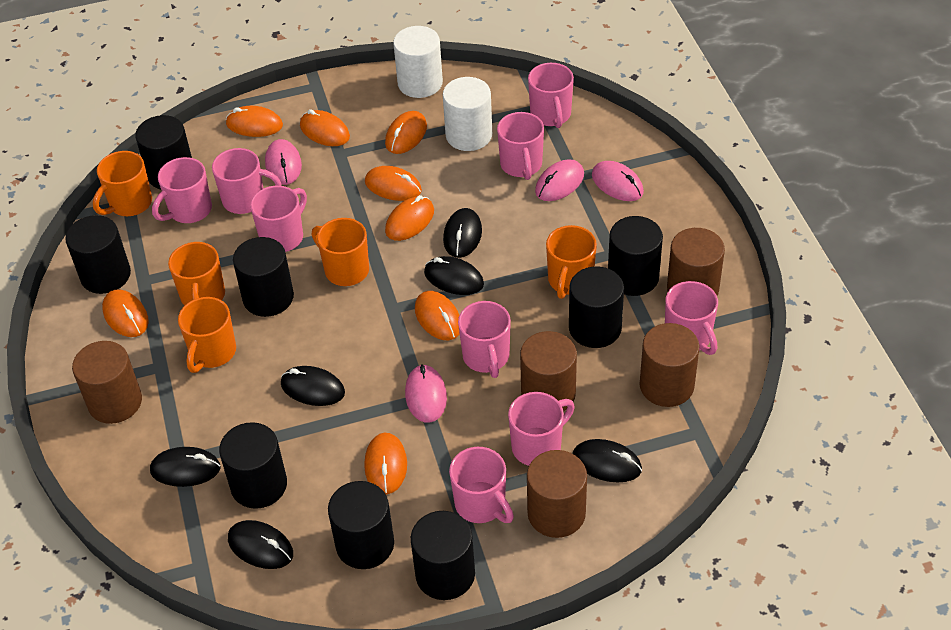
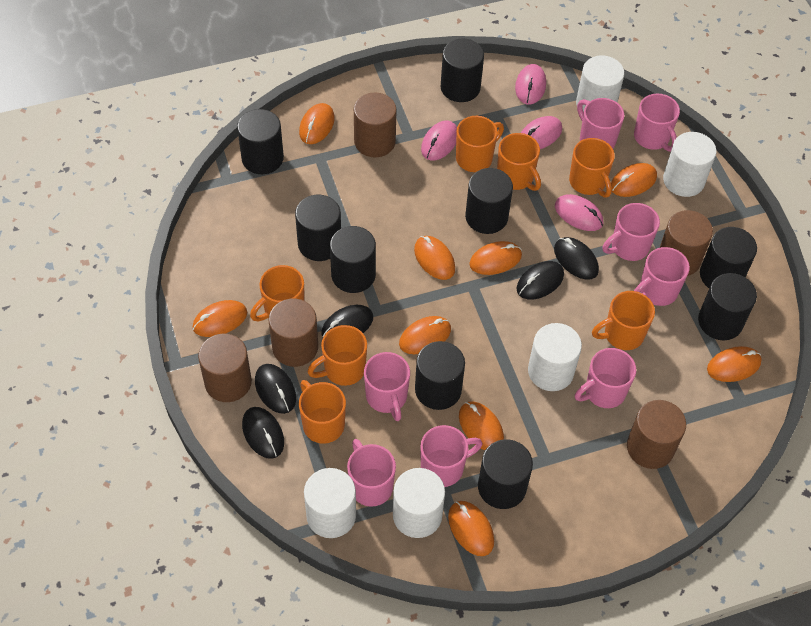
black cylinder: 8 -> 9
black mouse: 6 -> 5
orange mouse: 8 -> 9
orange mug: 5 -> 7
pink mug: 9 -> 8
white cylinder: 2 -> 5

